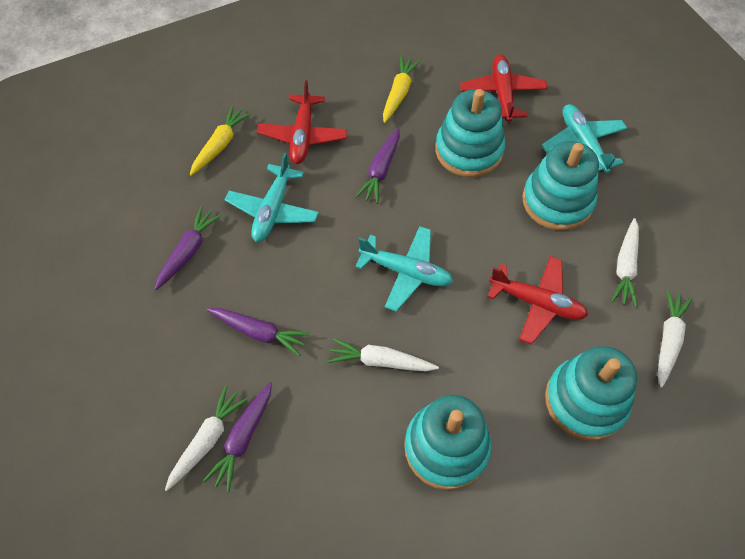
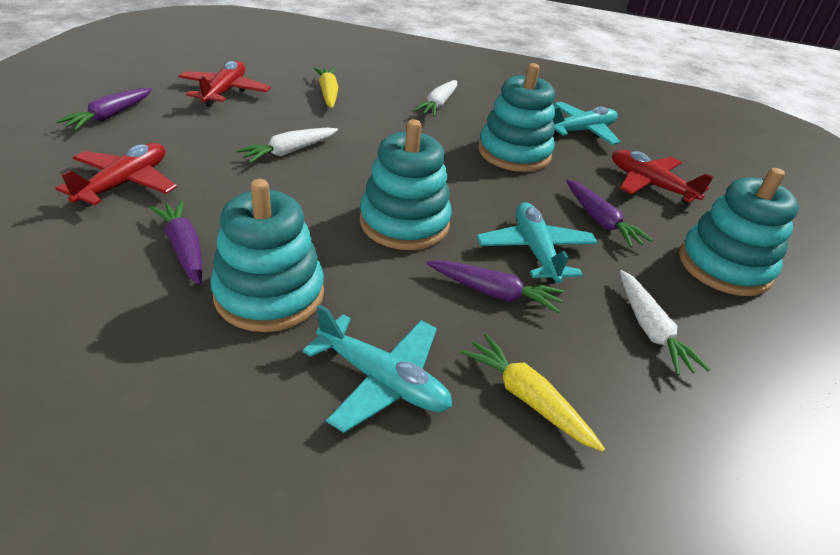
white carrot: 4 -> 3

